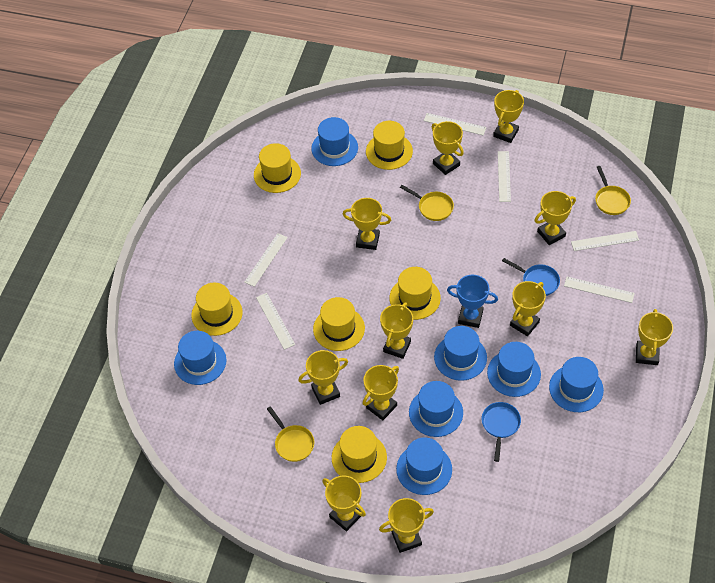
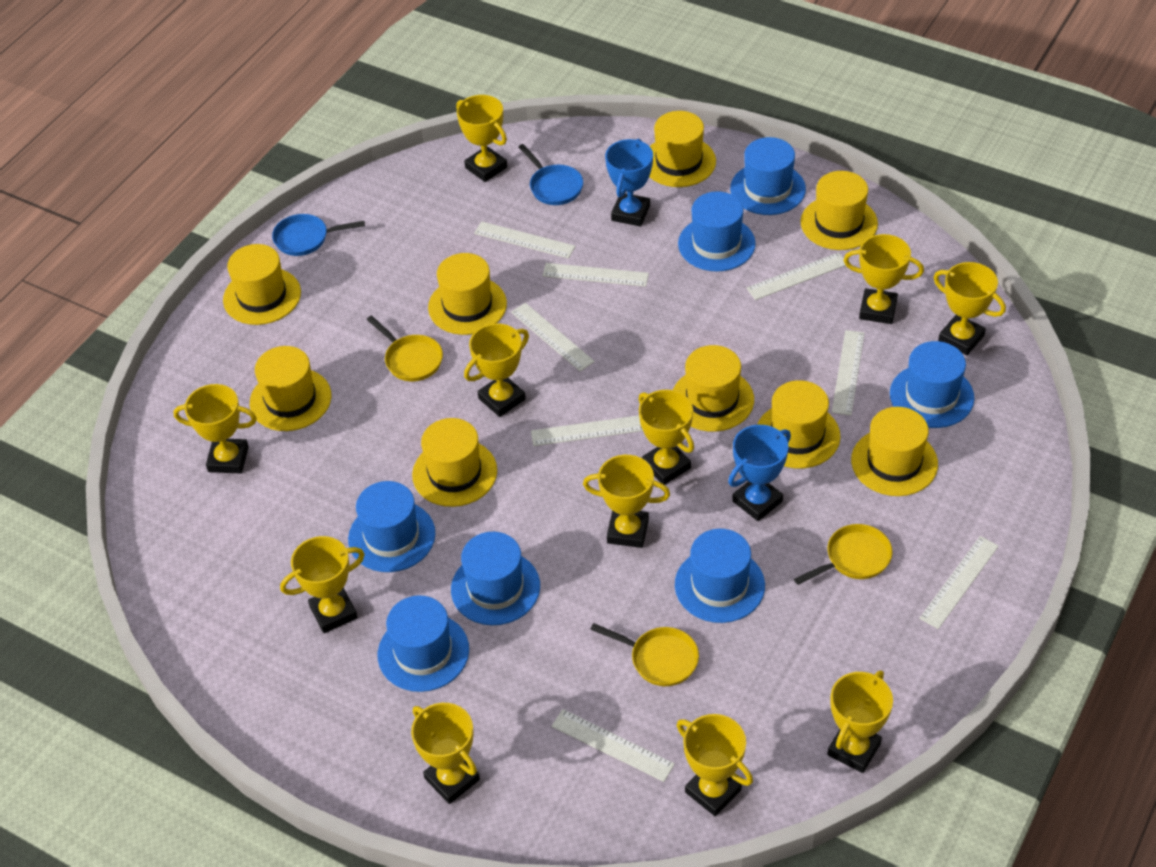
blue trophy: 1 -> 2
white ruler: 6 -> 8
yellow hat: 6 -> 9

